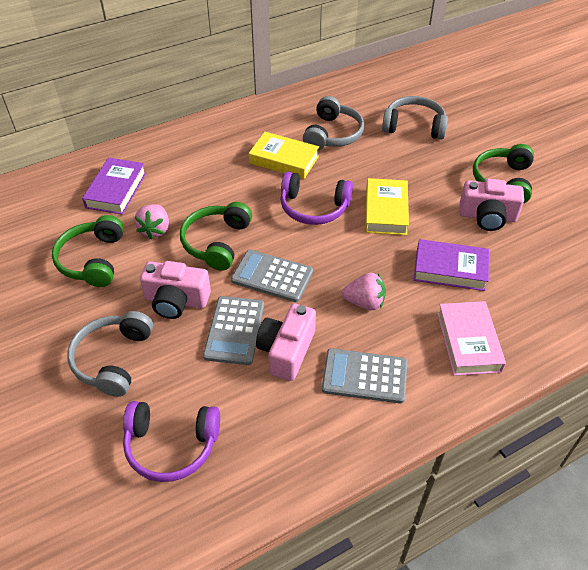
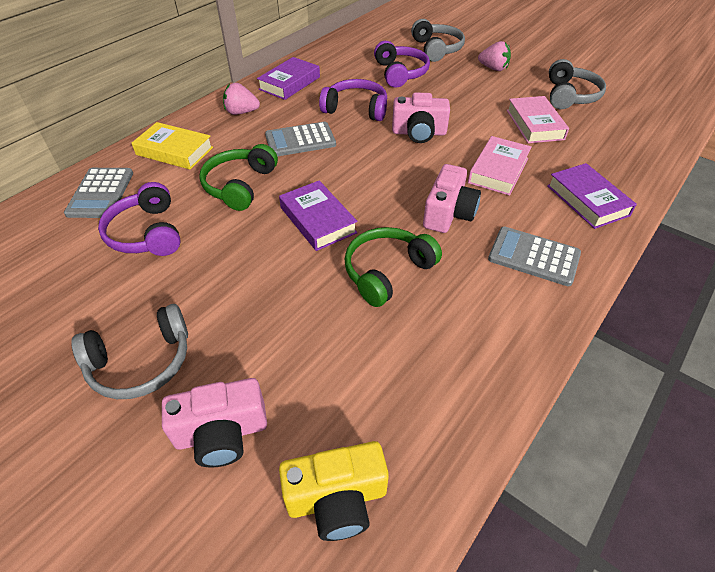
green headphones: 3 -> 2
pink book: 1 -> 2
purple book: 2 -> 3
purple headphones: 2 -> 3
yellow book: 2 -> 1
yellow camera: 0 -> 1

